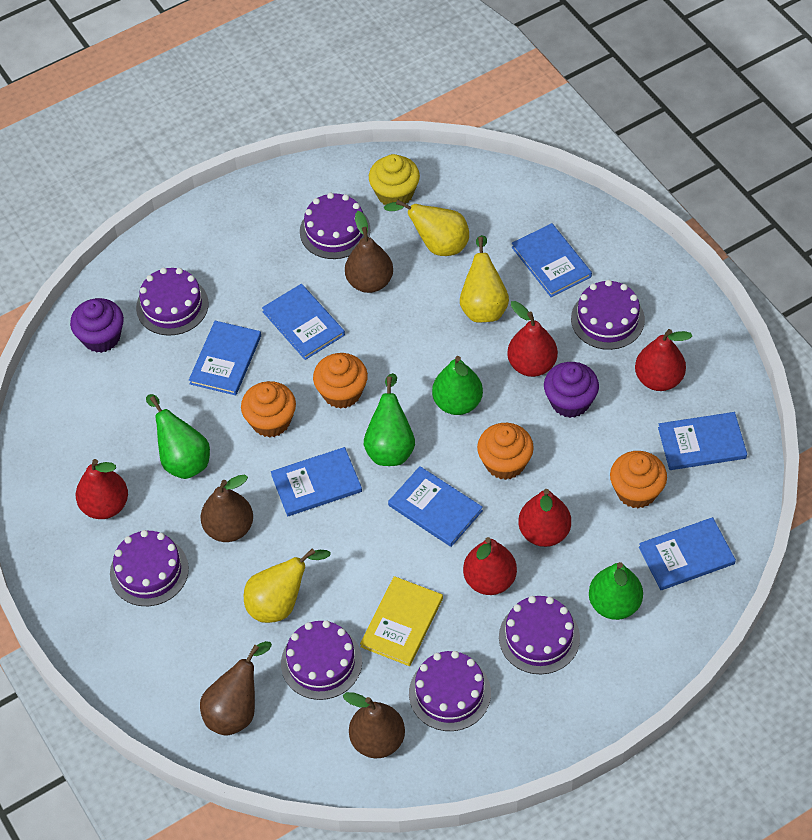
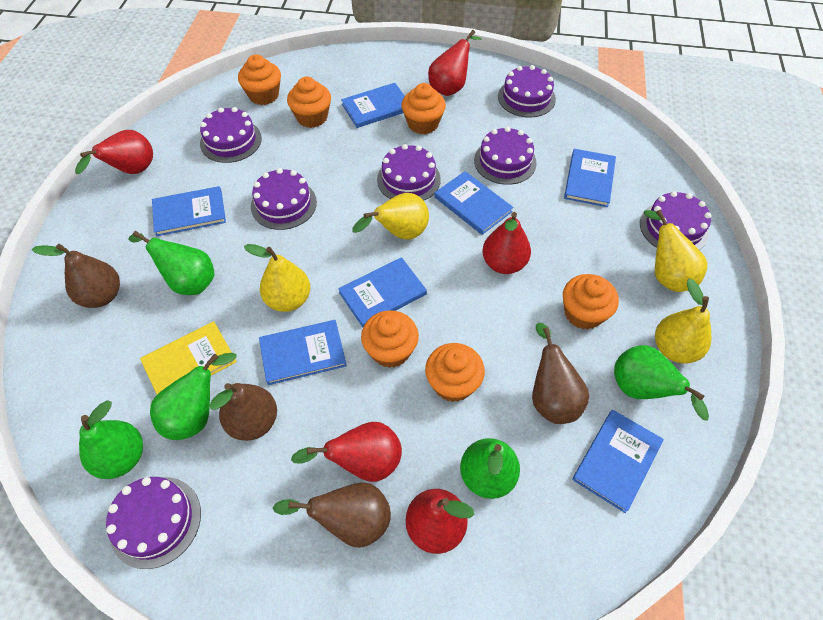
green pear: 4 -> 5
orange cupcake: 4 -> 6
purple cupcake: 2 -> 0
yellow cupcake: 1 -> 0
yellow pear: 3 -> 4

